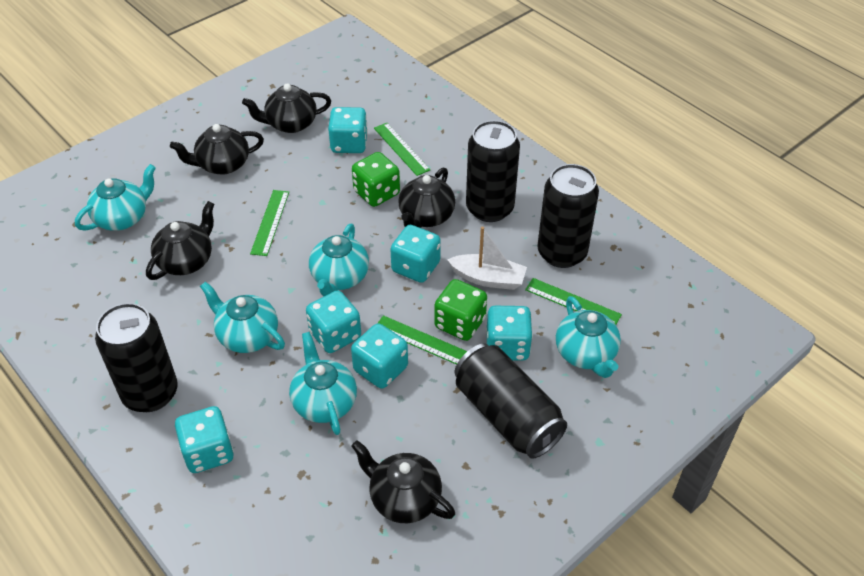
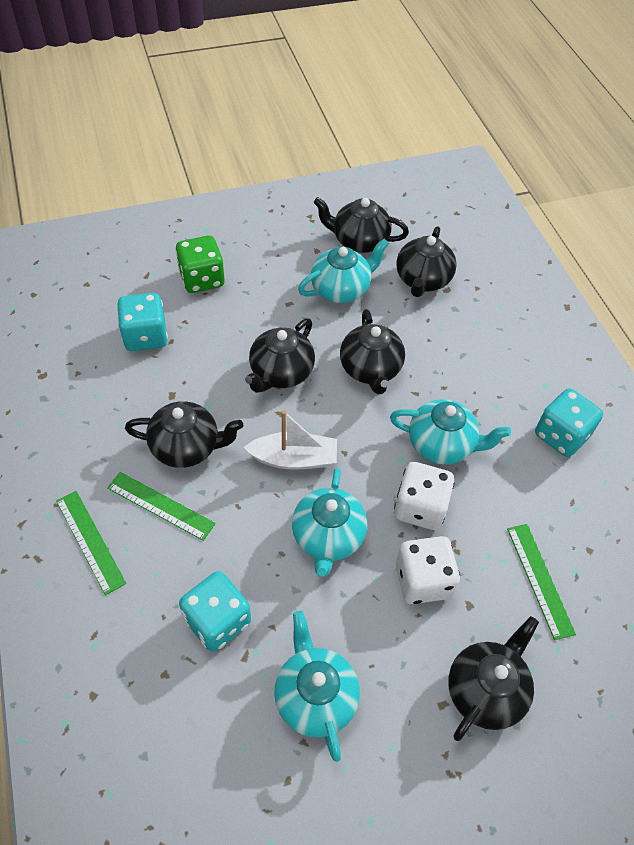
black can: 4 -> 0
black teapot: 5 -> 6
green dice: 2 -> 1
green ruler: 4 -> 3
turquoise dice: 6 -> 3
turquoise teapot: 5 -> 4
white dice: 0 -> 2

